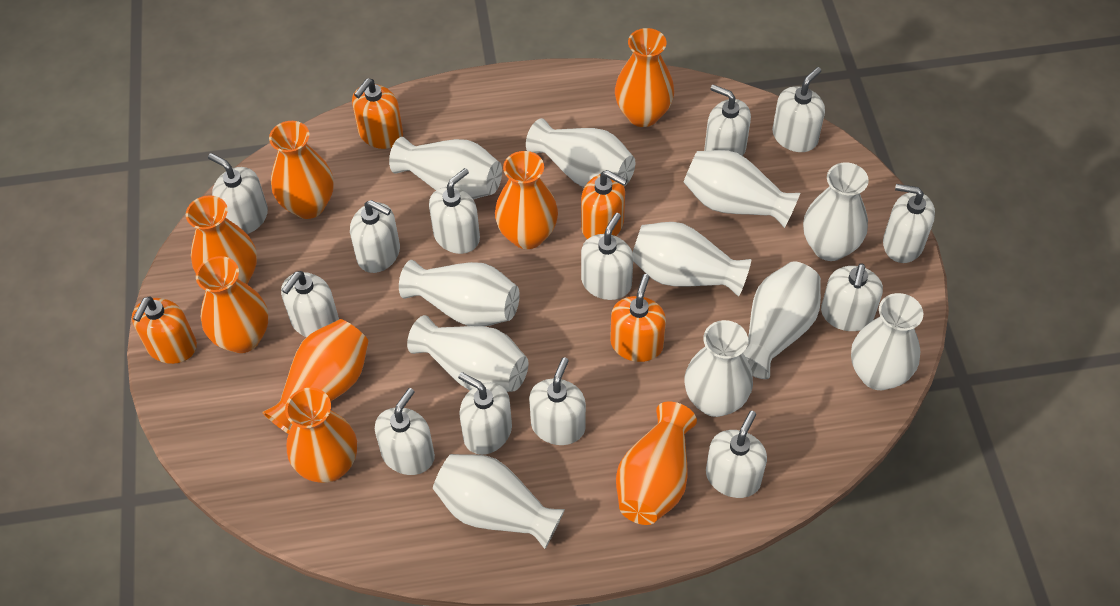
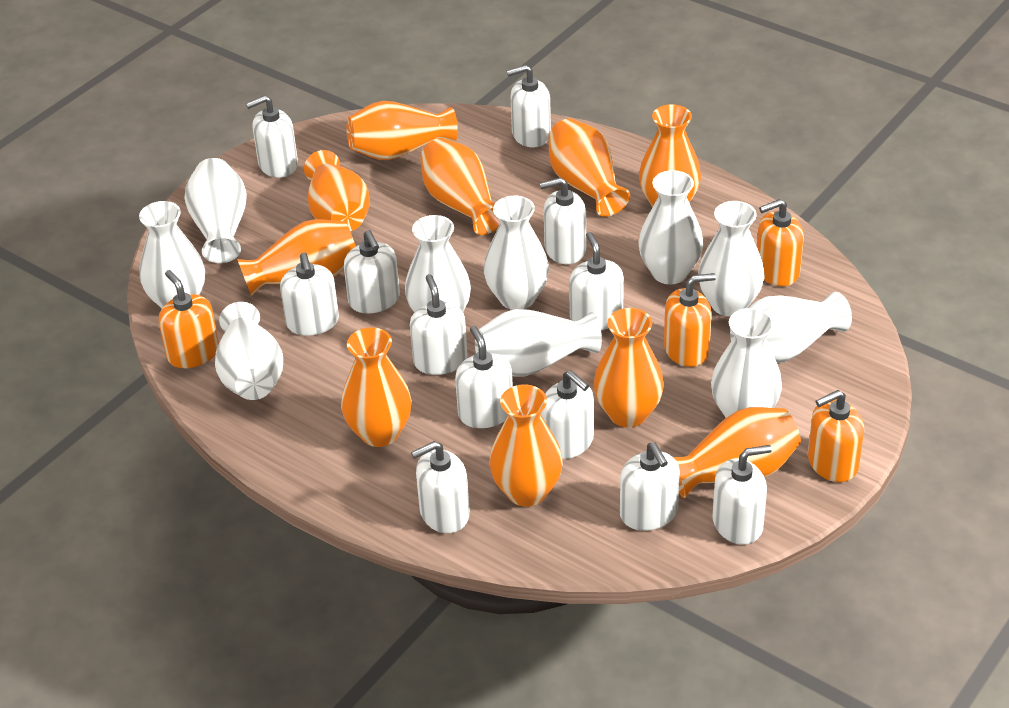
orange vase: 8 -> 10
white soap dispenser: 13 -> 12
white vase: 11 -> 10

